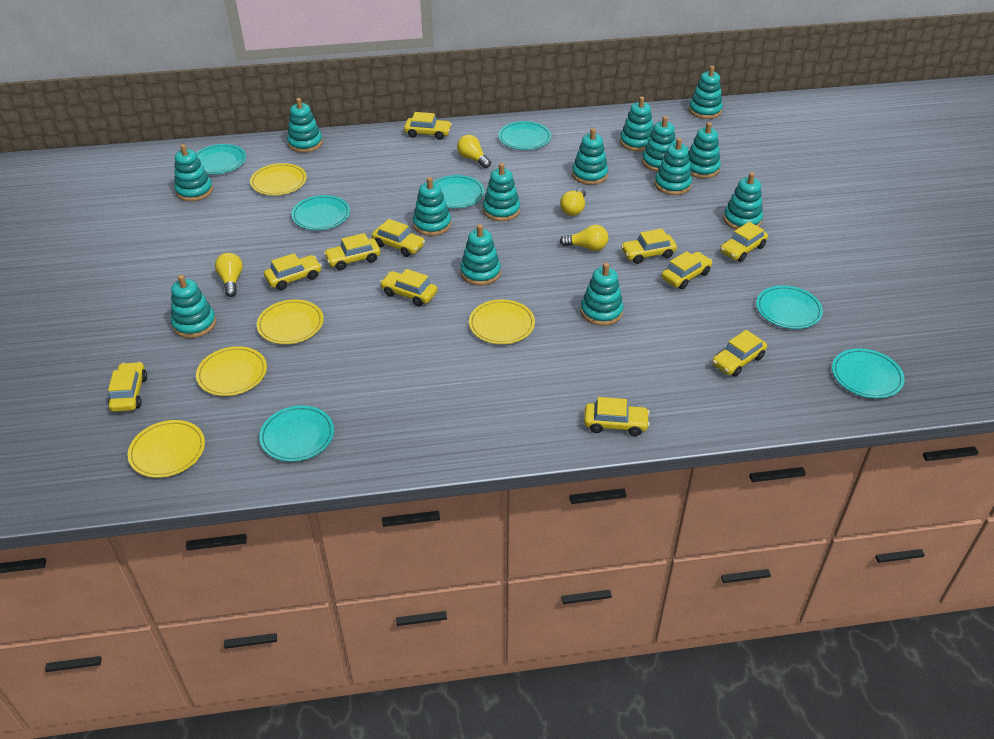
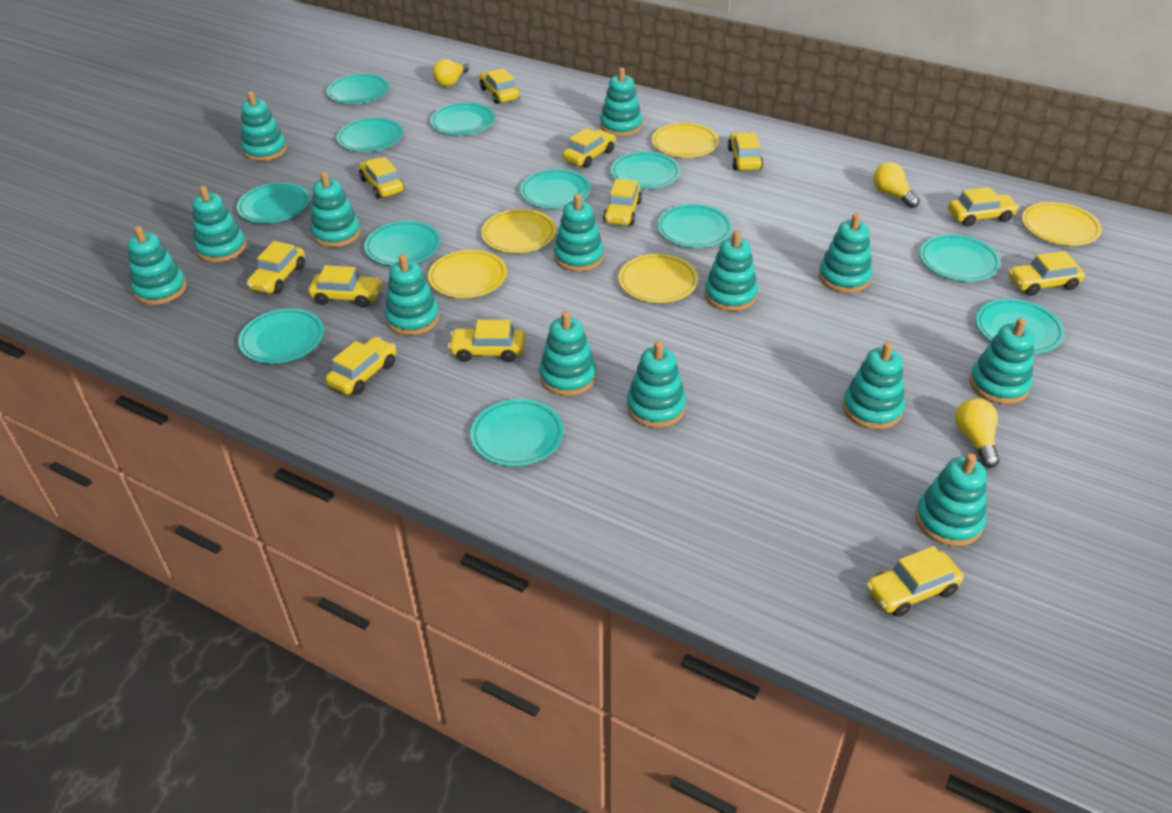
turquoise plate: 7 -> 12
yellow car: 11 -> 12
yellow light bulb: 4 -> 3

